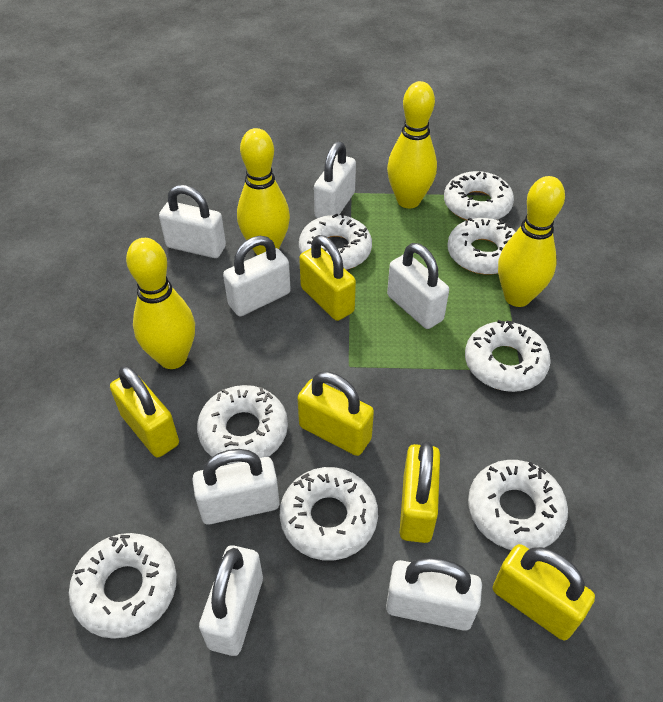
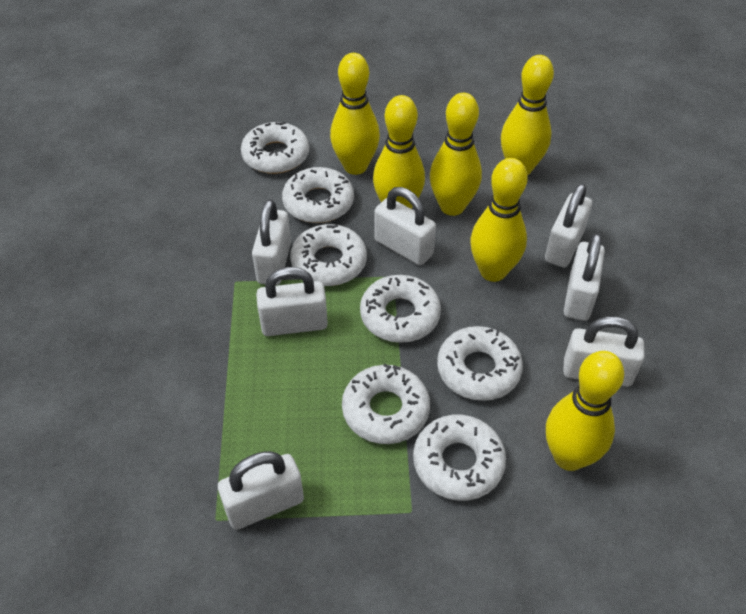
white donut: 8 -> 7
yellow bowling pin: 4 -> 6
yellow padlock: 5 -> 0

